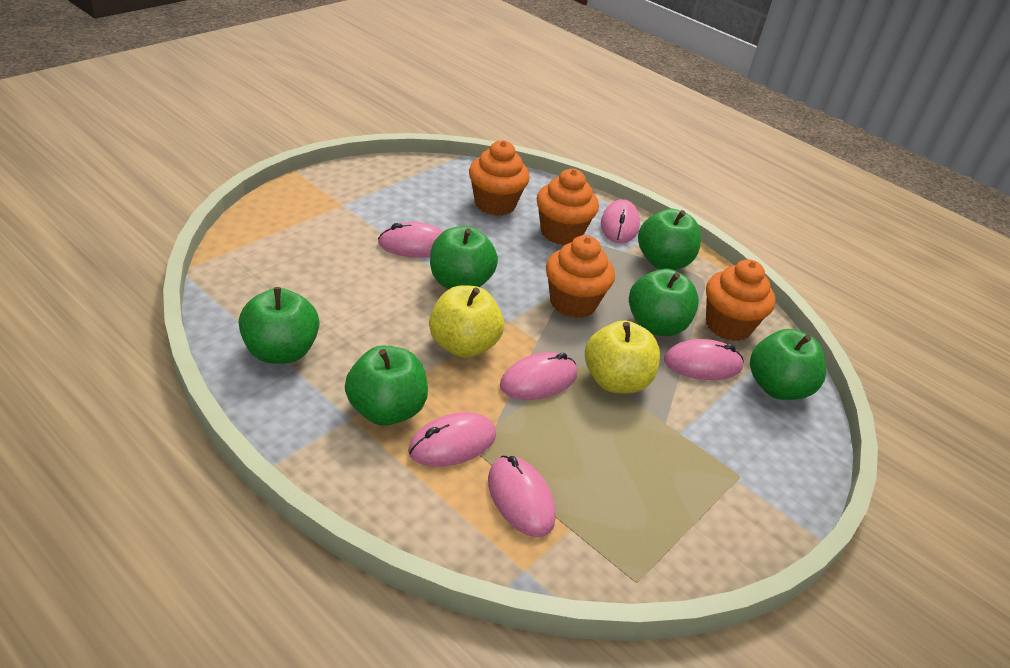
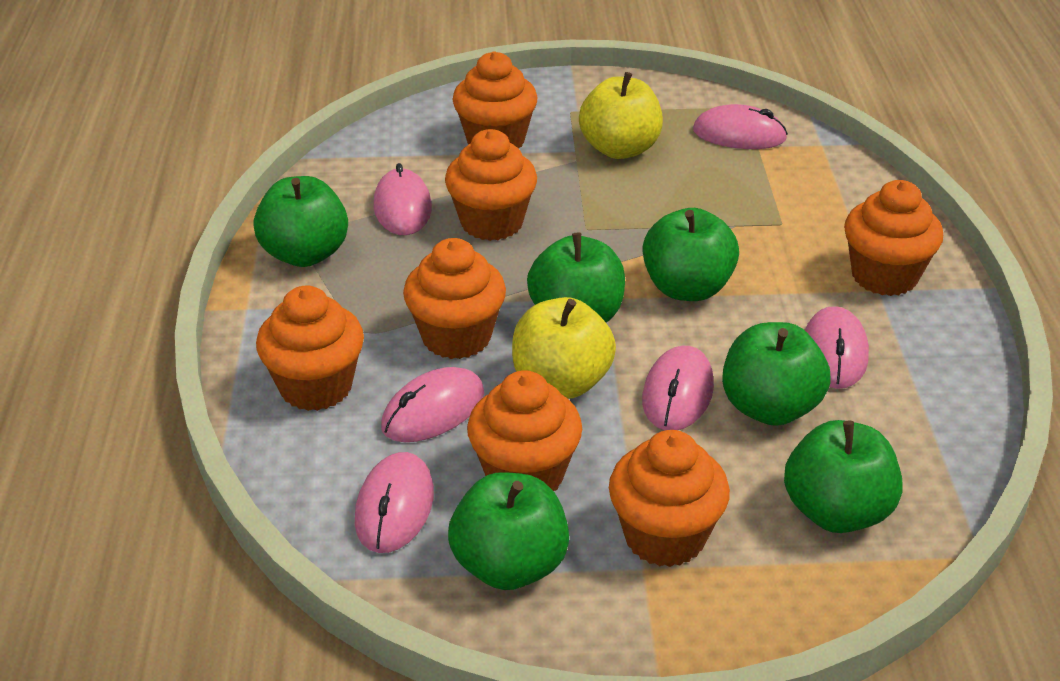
orange cupcake: 4 -> 7

